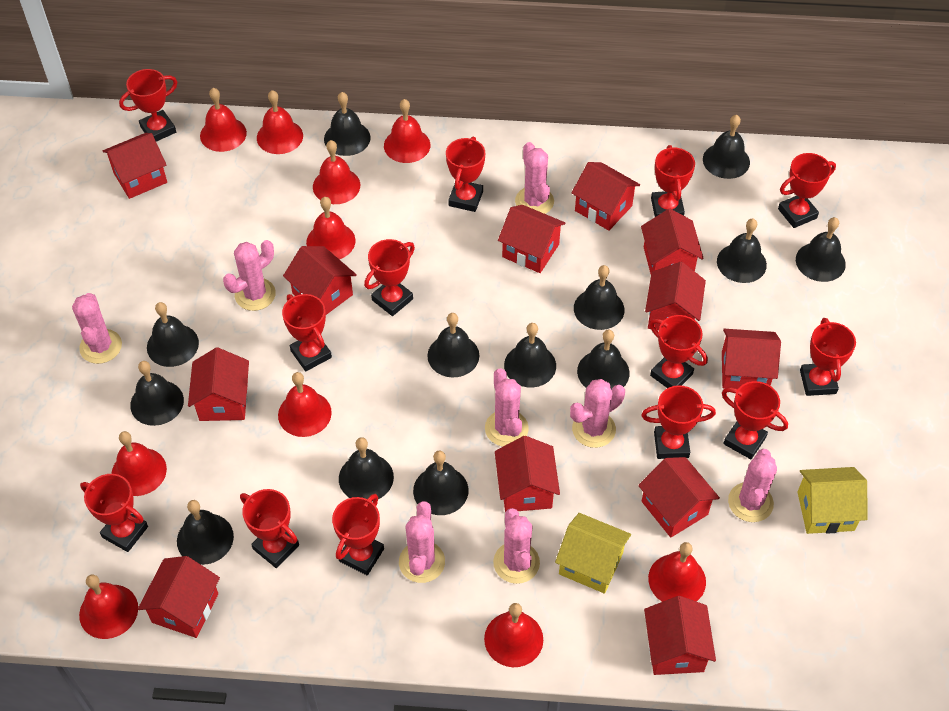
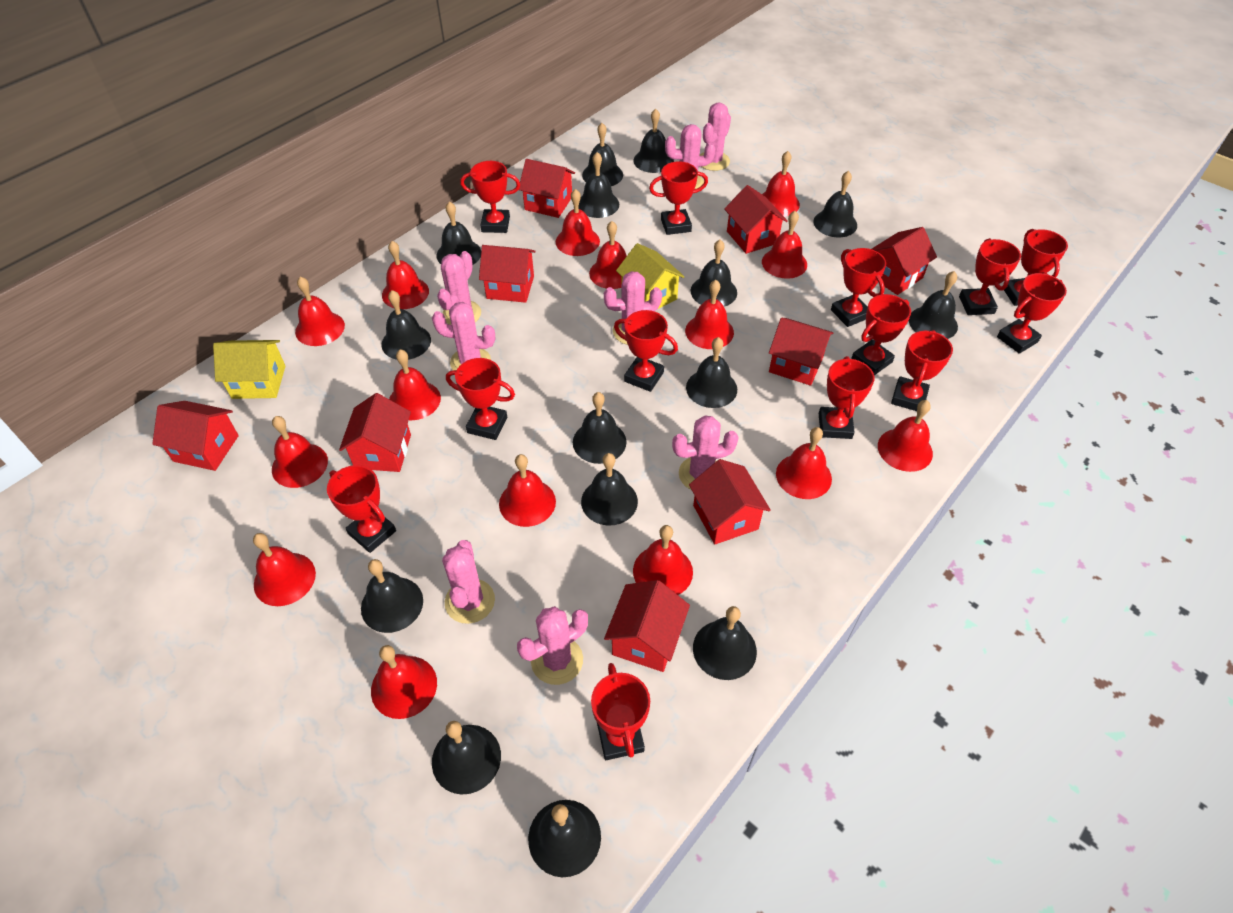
black bell: 13 -> 15
red bell: 10 -> 15
red house: 12 -> 9

